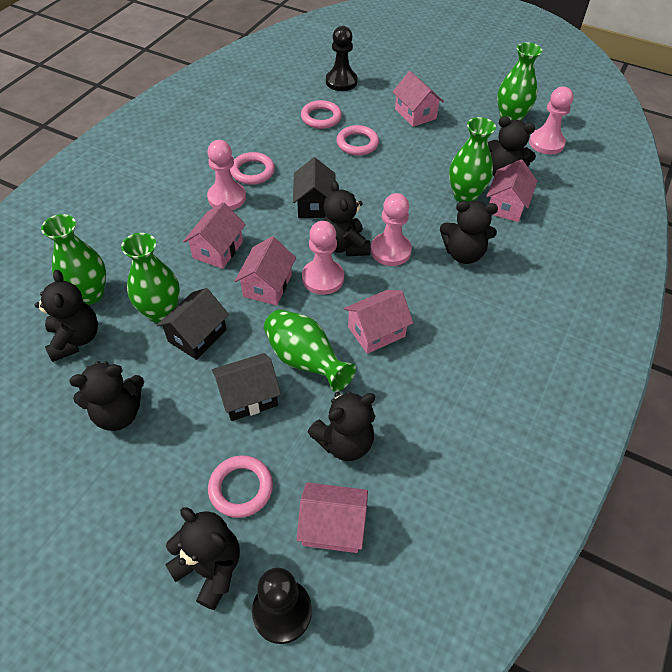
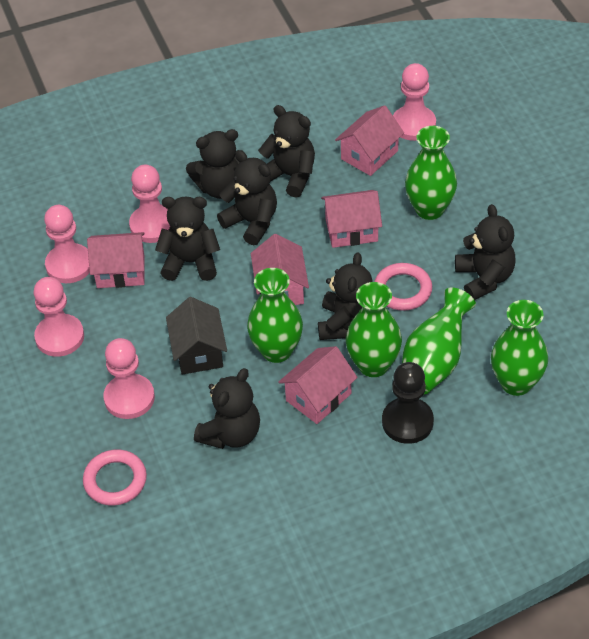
black house: 3 -> 1
black pawn: 2 -> 1
pink house: 6 -> 5
pink pawn: 4 -> 5
pink ring: 4 -> 2

